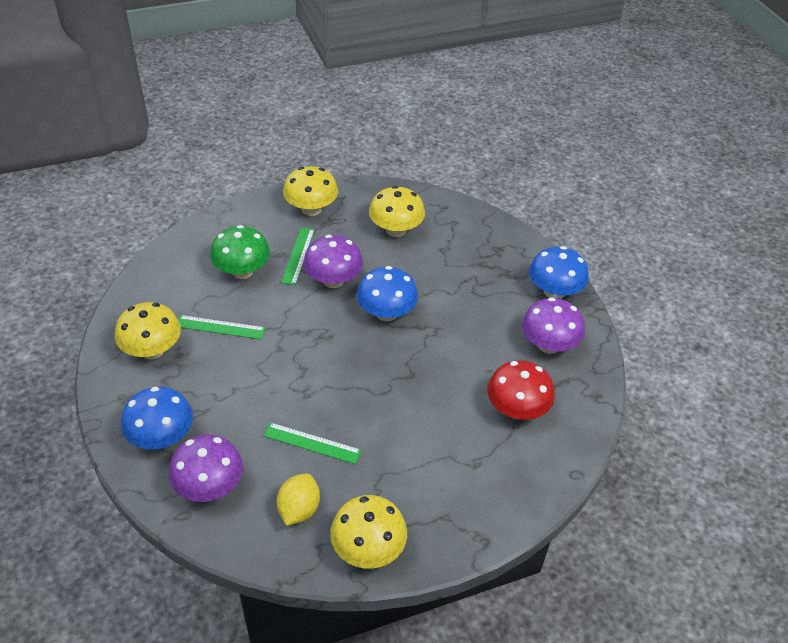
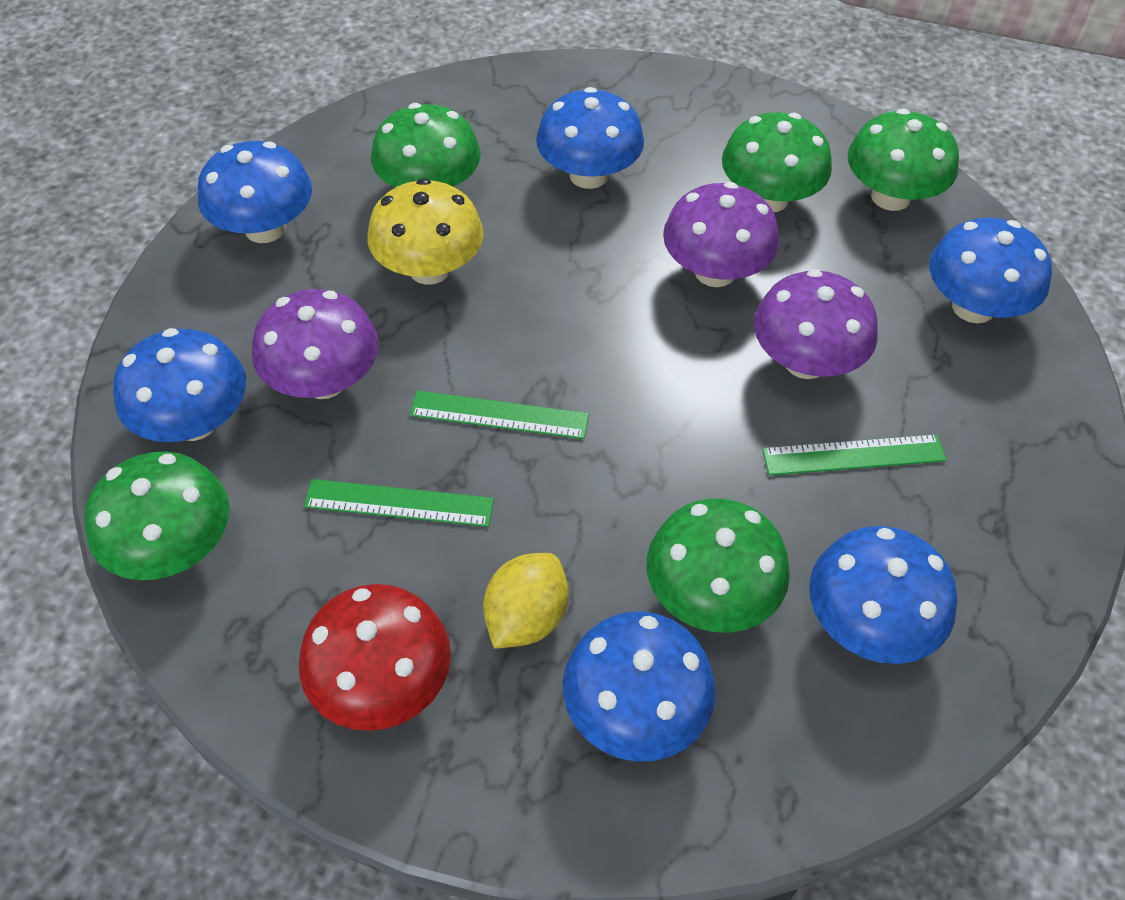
blue mushroom: 3 -> 6
green mushroom: 1 -> 5
yellow mushroom: 4 -> 1

